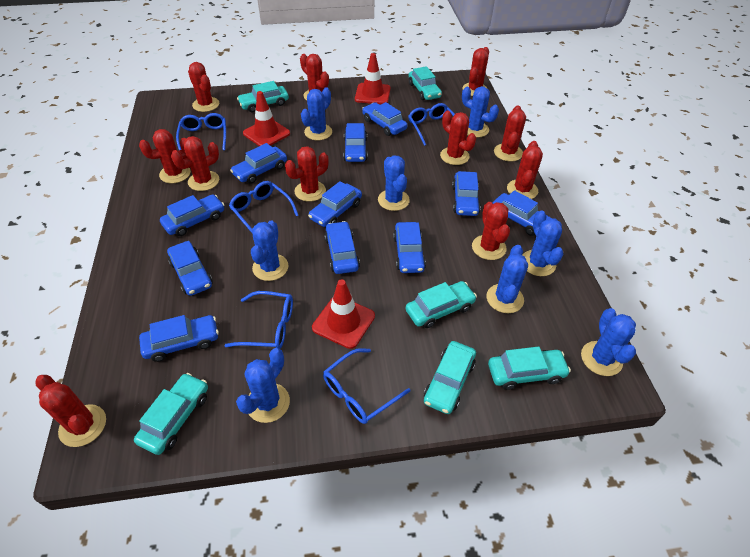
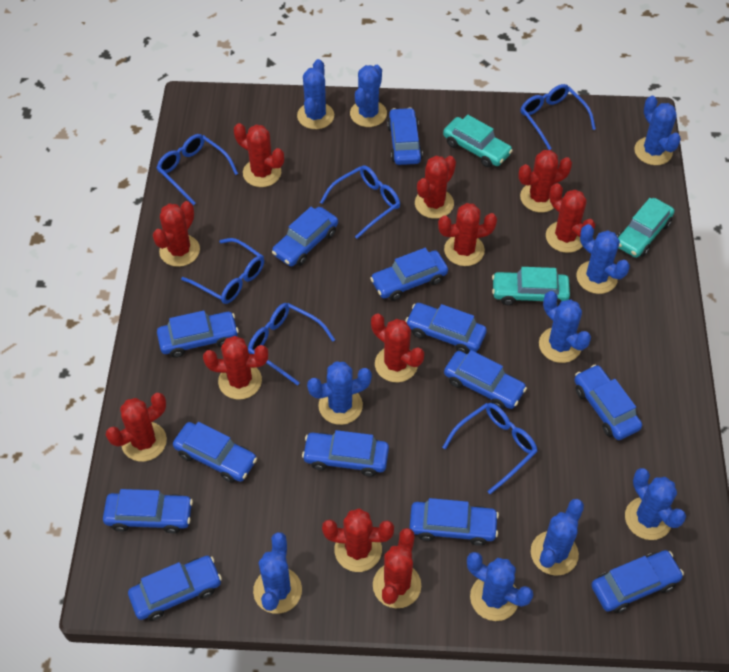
blue cactus: 8 -> 10
blue car: 11 -> 13
blue glasses: 5 -> 6
red traffic cone: 3 -> 0
turquoise car: 6 -> 3

